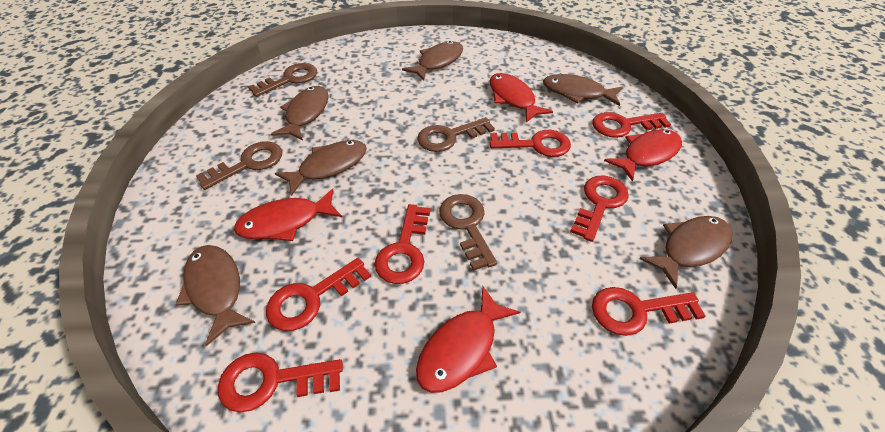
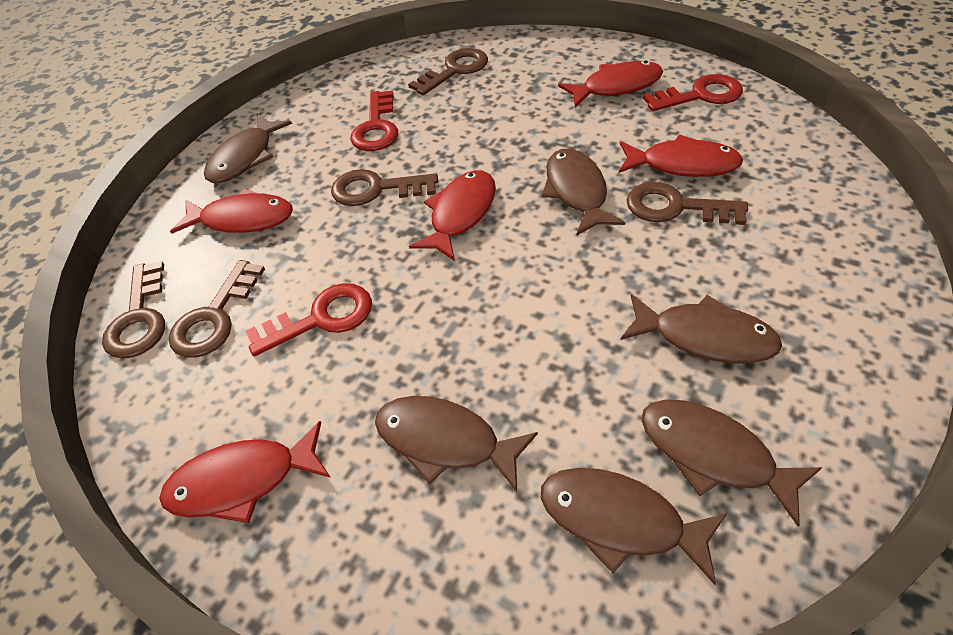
brown key: 4 -> 5
red fish: 4 -> 5
red key: 7 -> 3

